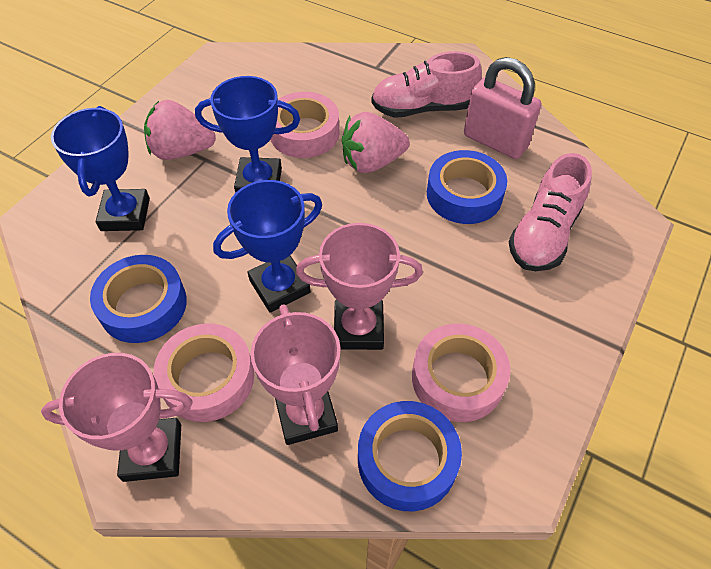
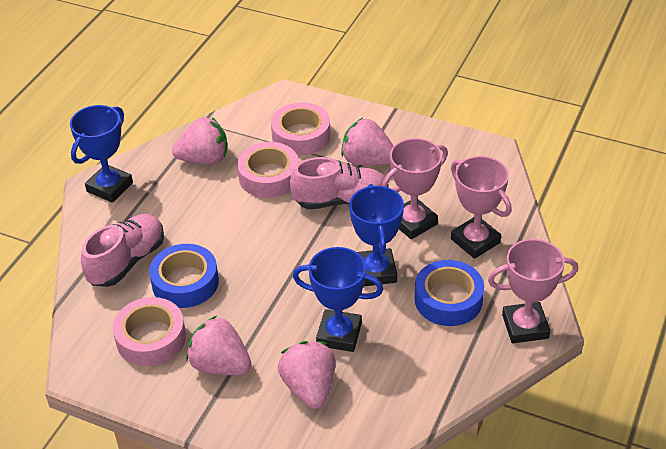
blue tape: 3 -> 2
pink padlock: 1 -> 0
pink strawberry: 2 -> 4

